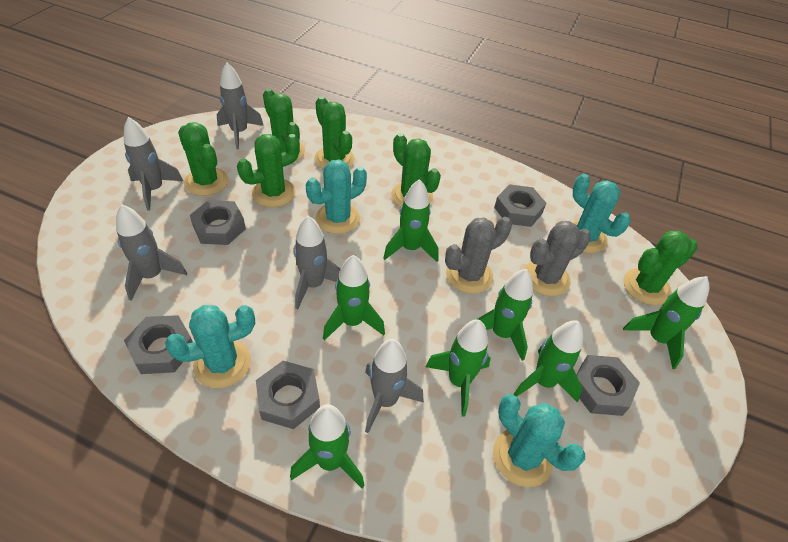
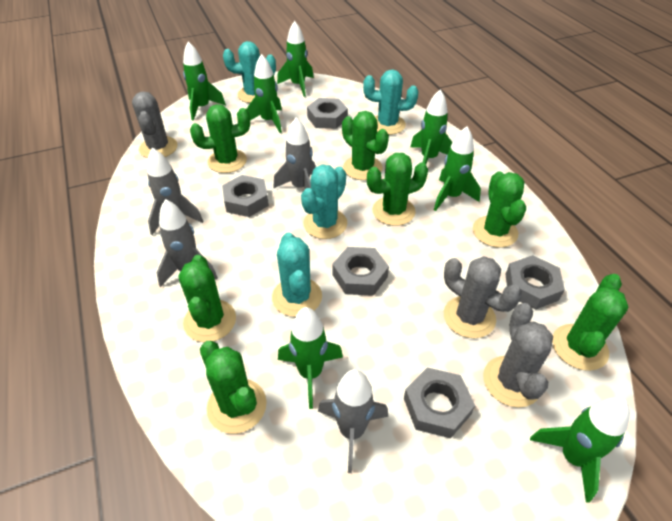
green cactus: 6 -> 7
grey cactus: 2 -> 3
grey rocket: 5 -> 4

